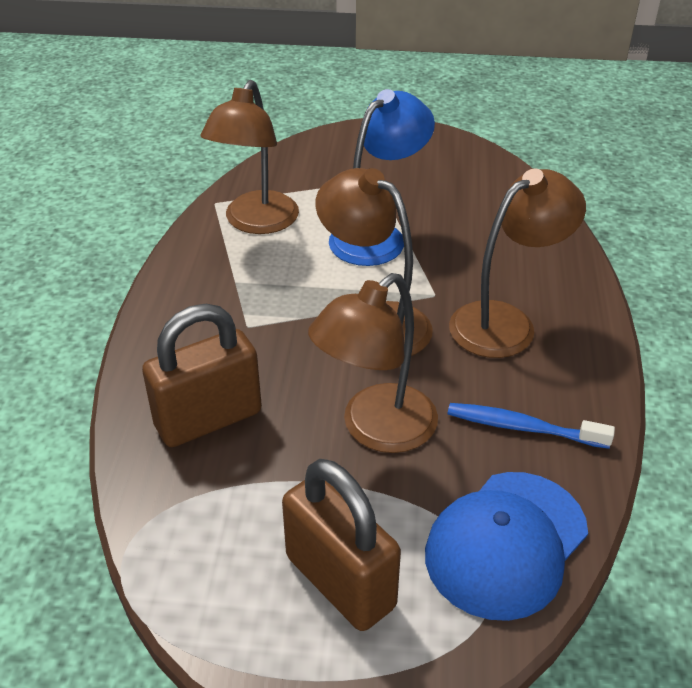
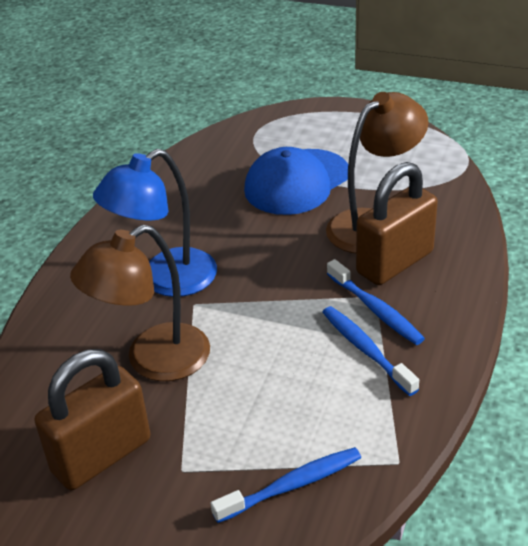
blue toothbrush: 1 -> 3
brown lamp: 4 -> 2

